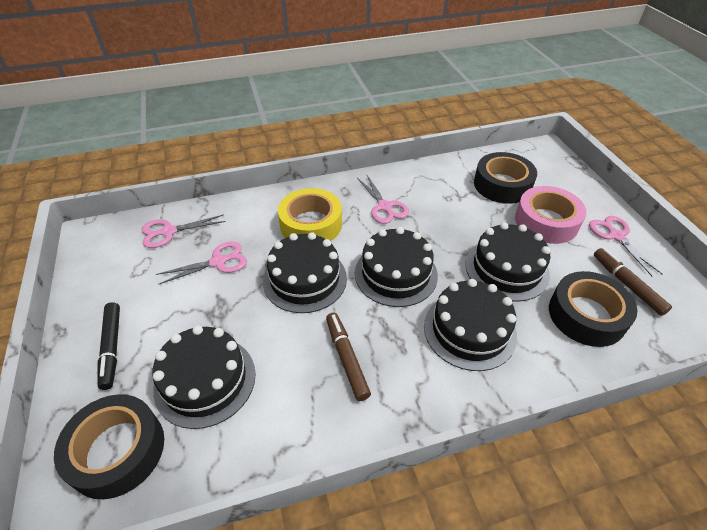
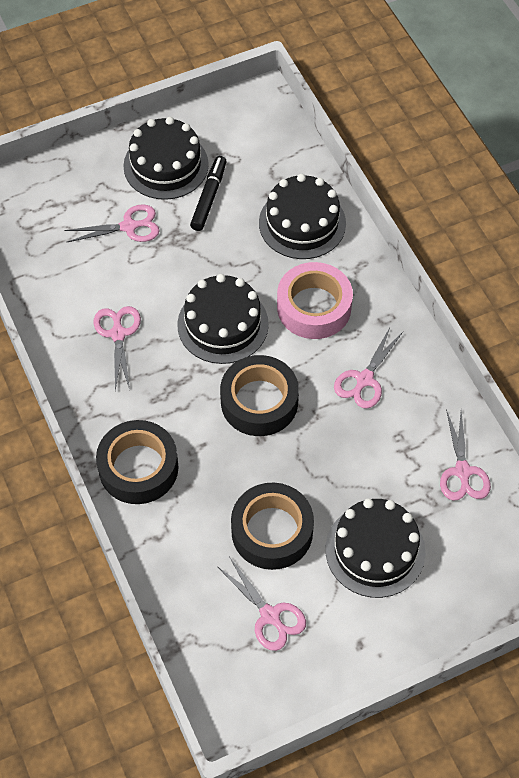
black cake: 5 -> 4
brown marker: 2 -> 0
pink scissors: 4 -> 5
yellow tape: 1 -> 0

